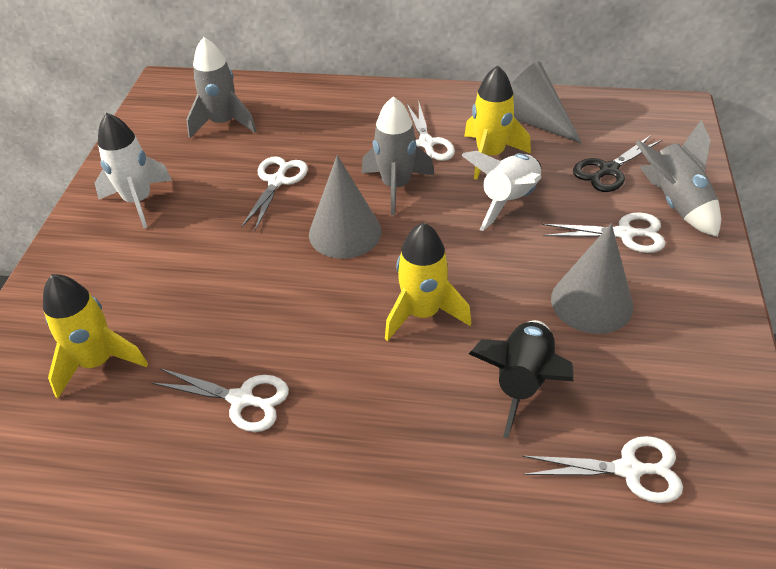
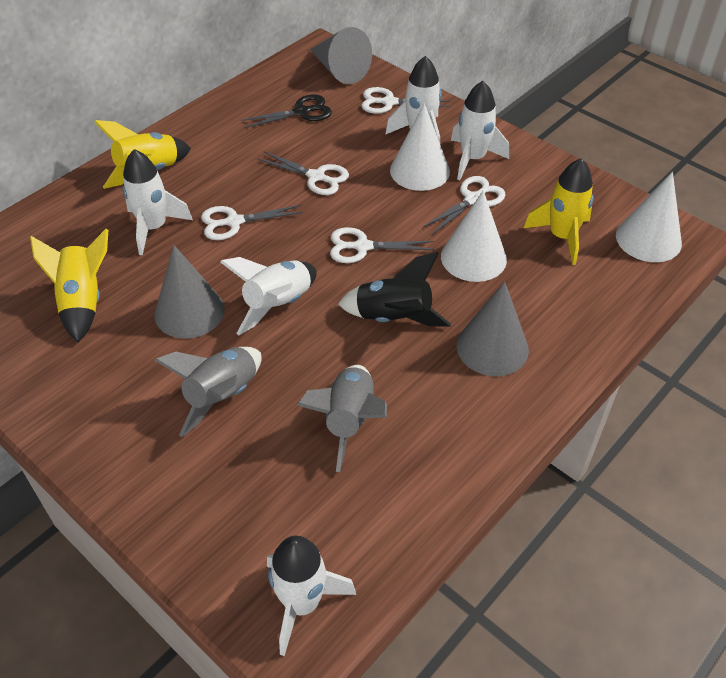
grey rocket: 3 -> 2
white cone: 0 -> 3
white rocket: 2 -> 5

